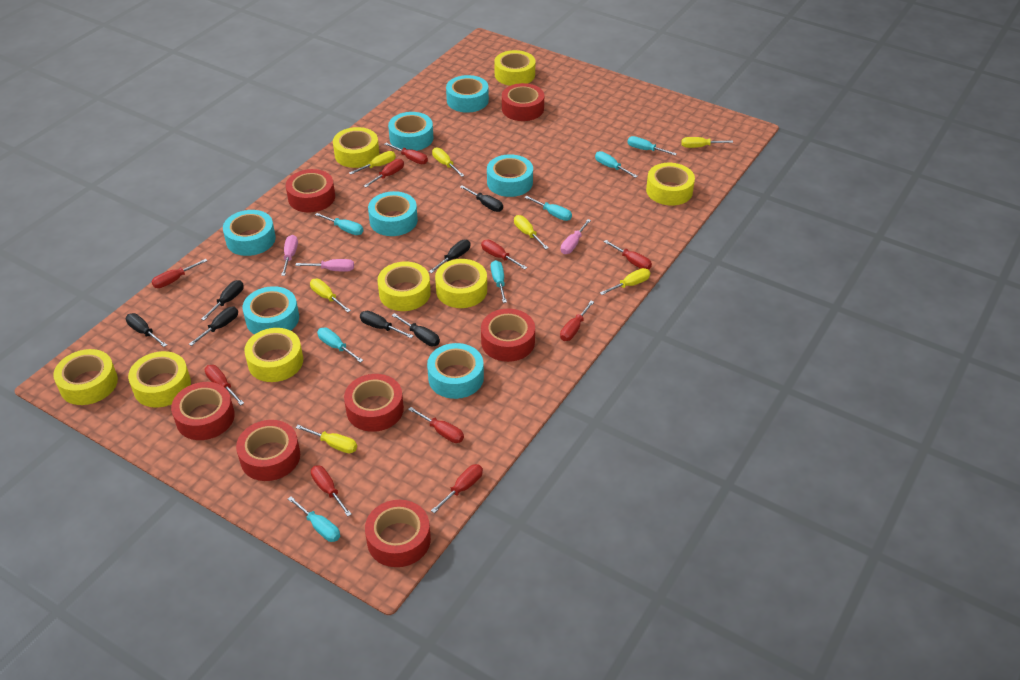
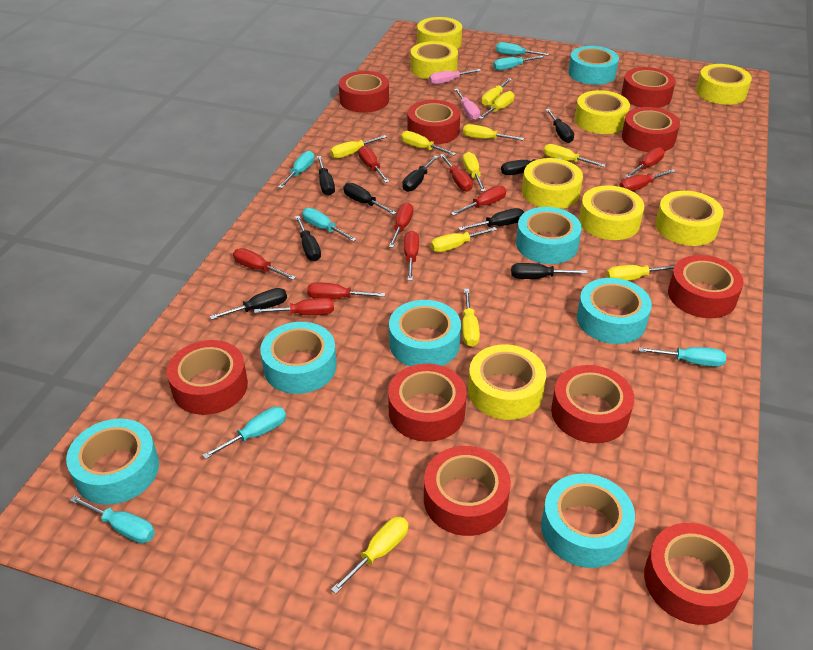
black screwdriver: 7 -> 9
pink screwdriver: 3 -> 2
red tape: 7 -> 10
yellow screwdriver: 7 -> 11

